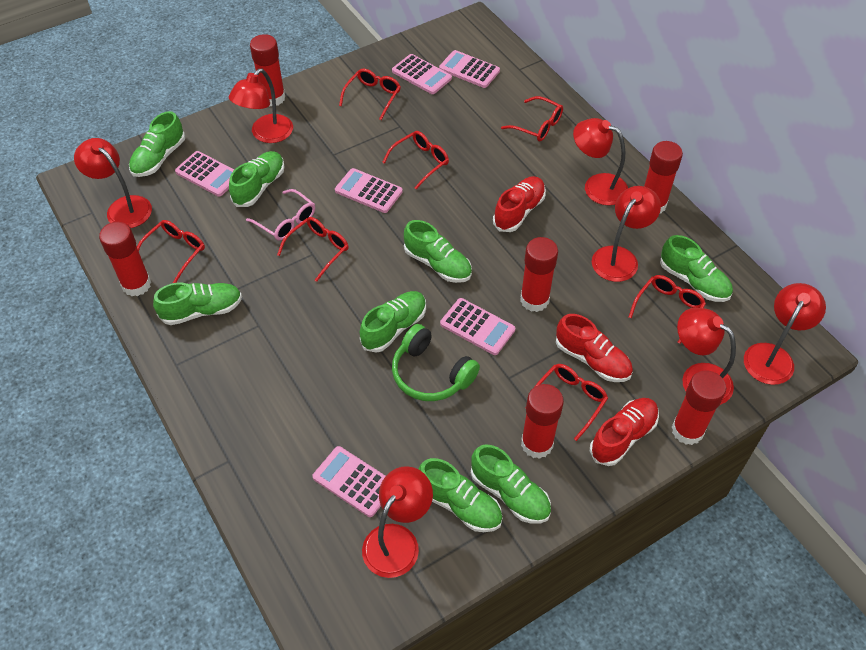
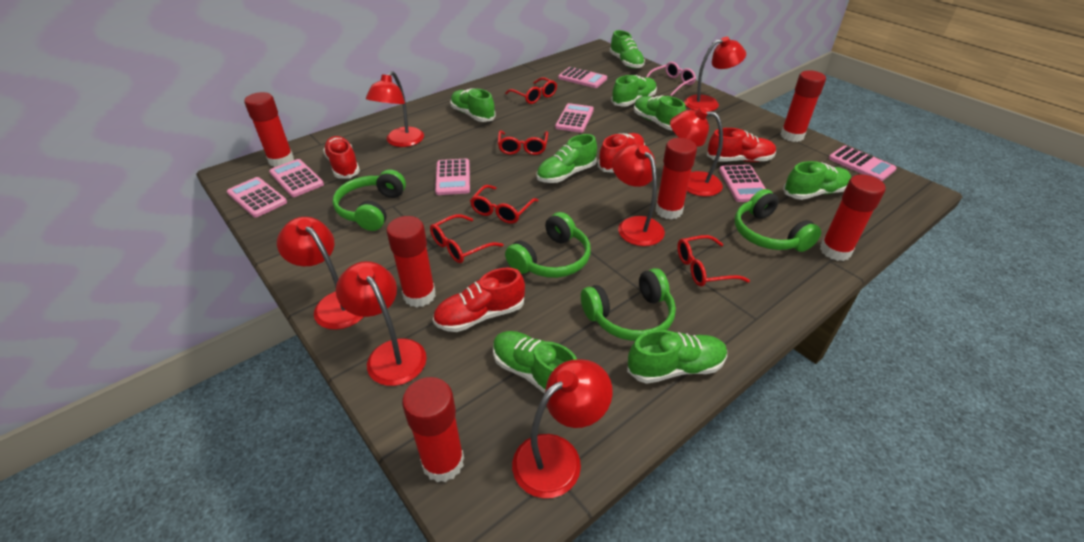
green headphones: 1 -> 4
pink calculator: 6 -> 7
red glasses: 7 -> 5
red shoe: 3 -> 4

